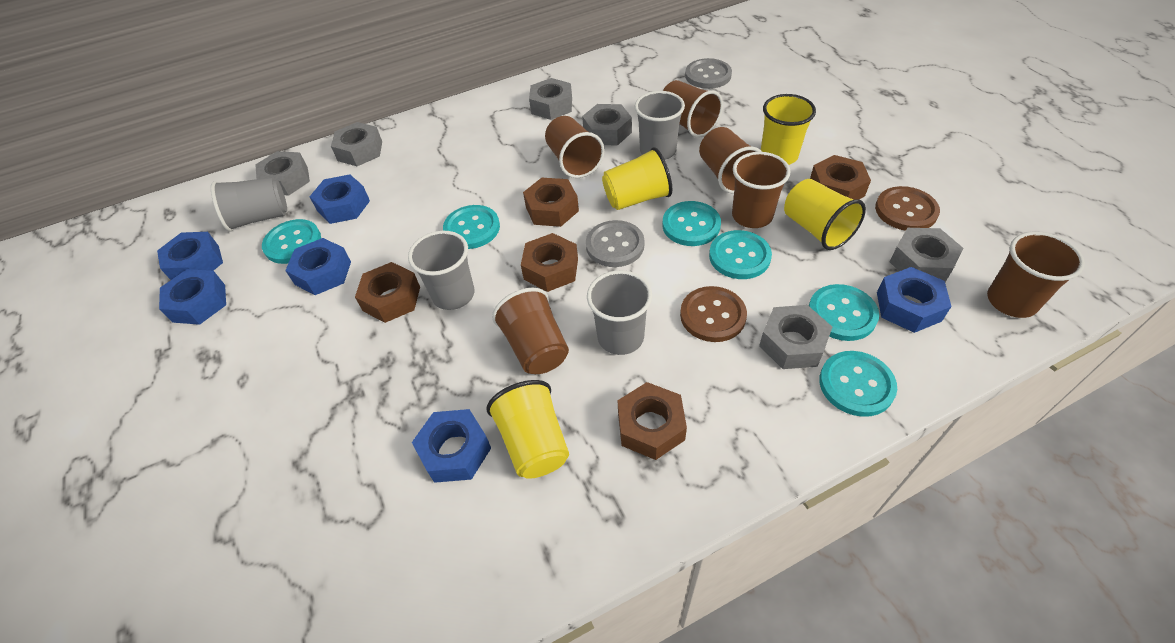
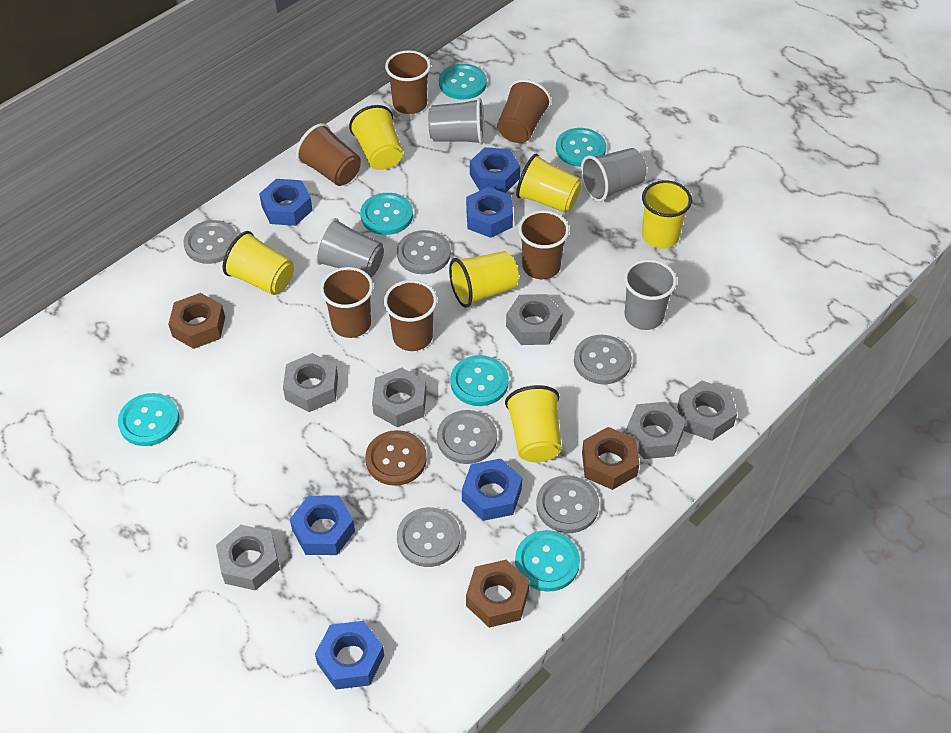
brown button: 2 -> 1
brown nut: 5 -> 3
grey button: 2 -> 6
yellow cup: 4 -> 6

